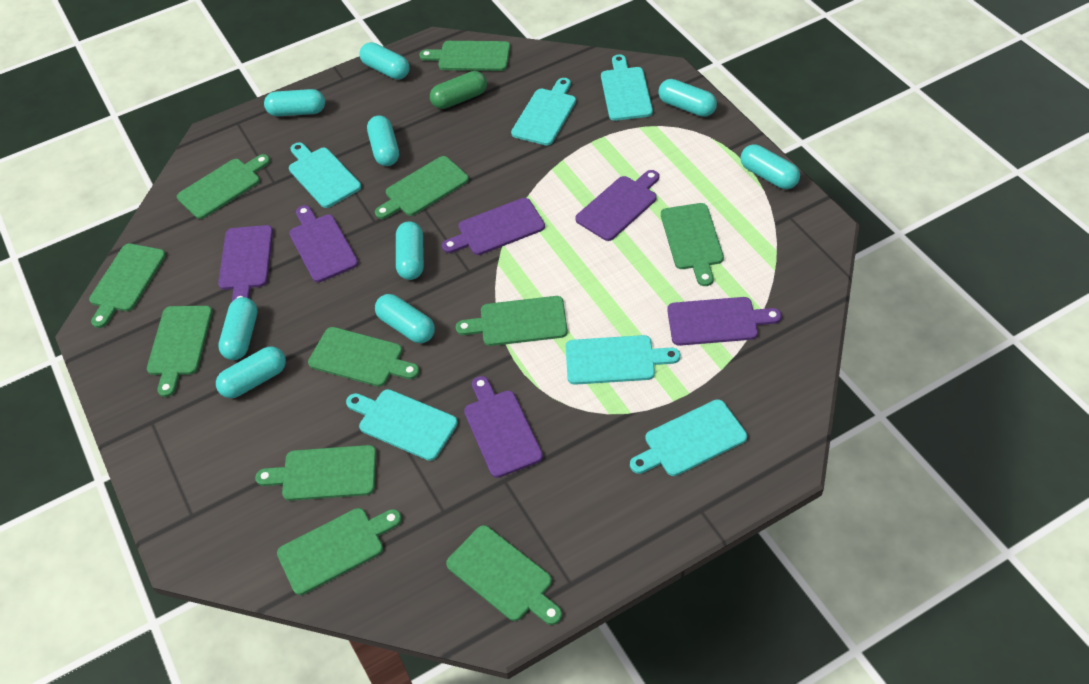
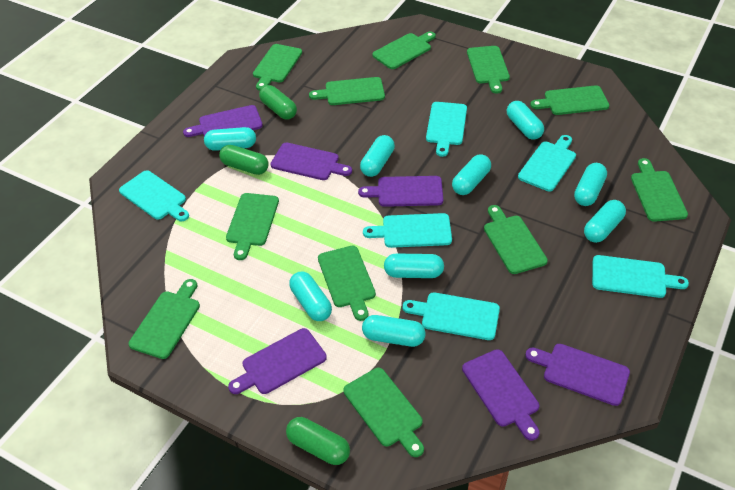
green capsule: 1 -> 3

